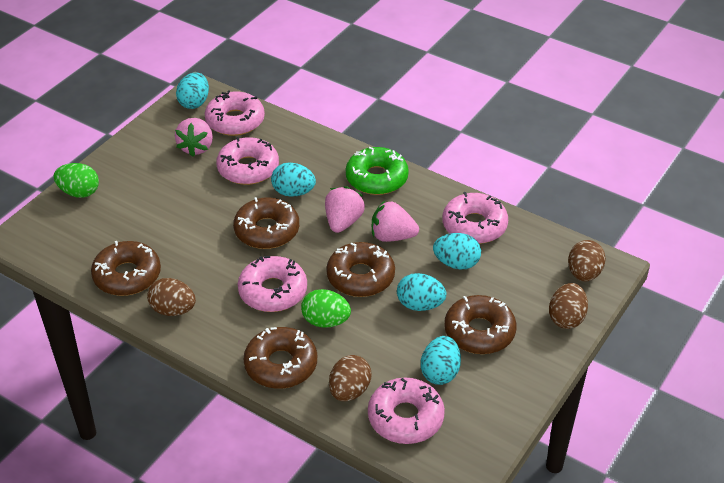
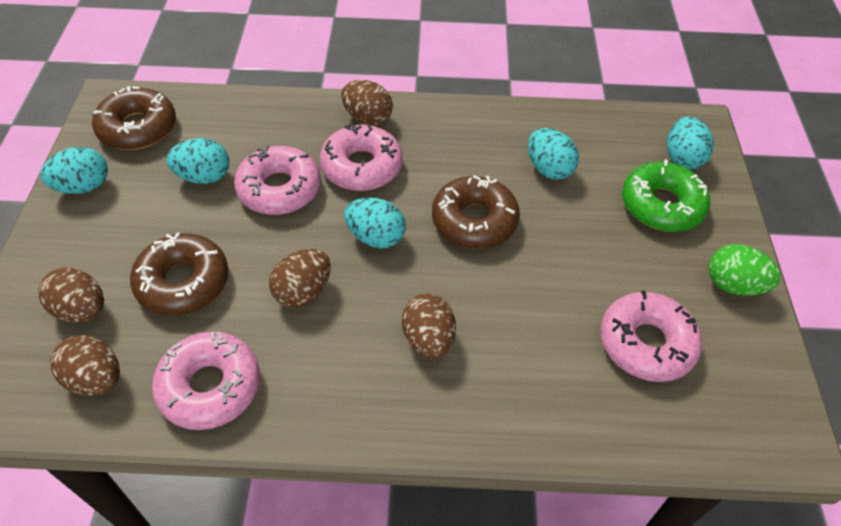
brown donut: 5 -> 3
brown egg: 4 -> 5
green egg: 2 -> 1
pink donut: 5 -> 4
pink strawberry: 3 -> 0

